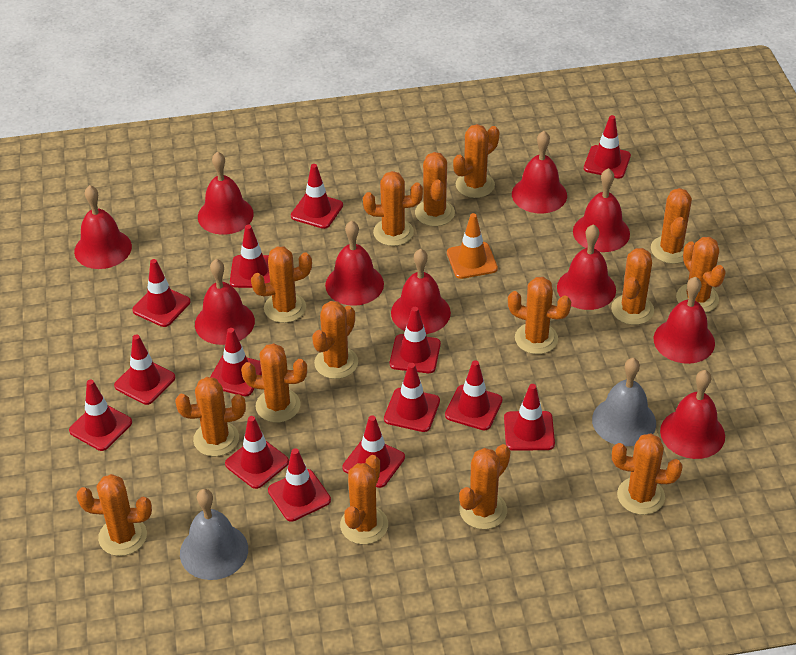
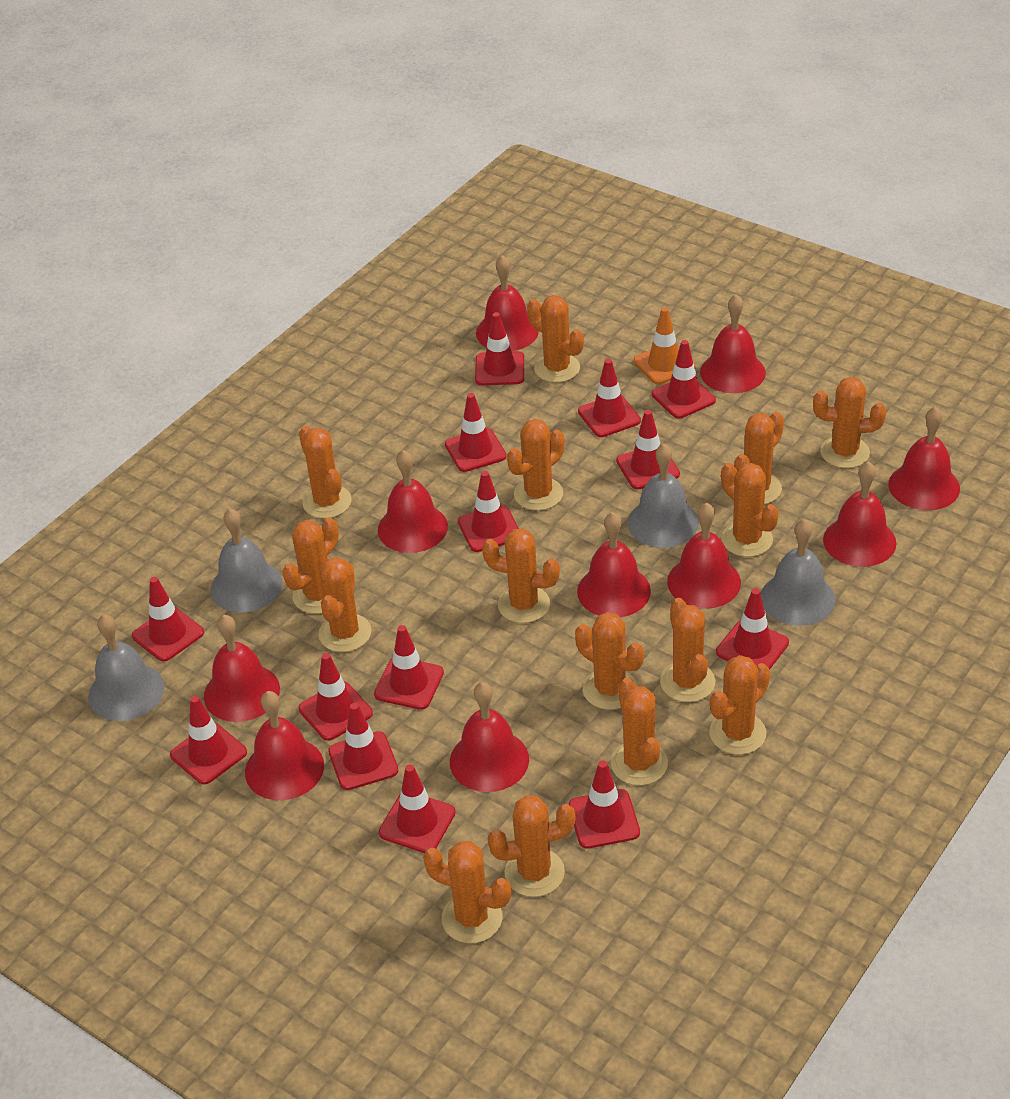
grey bell: 2 -> 4

